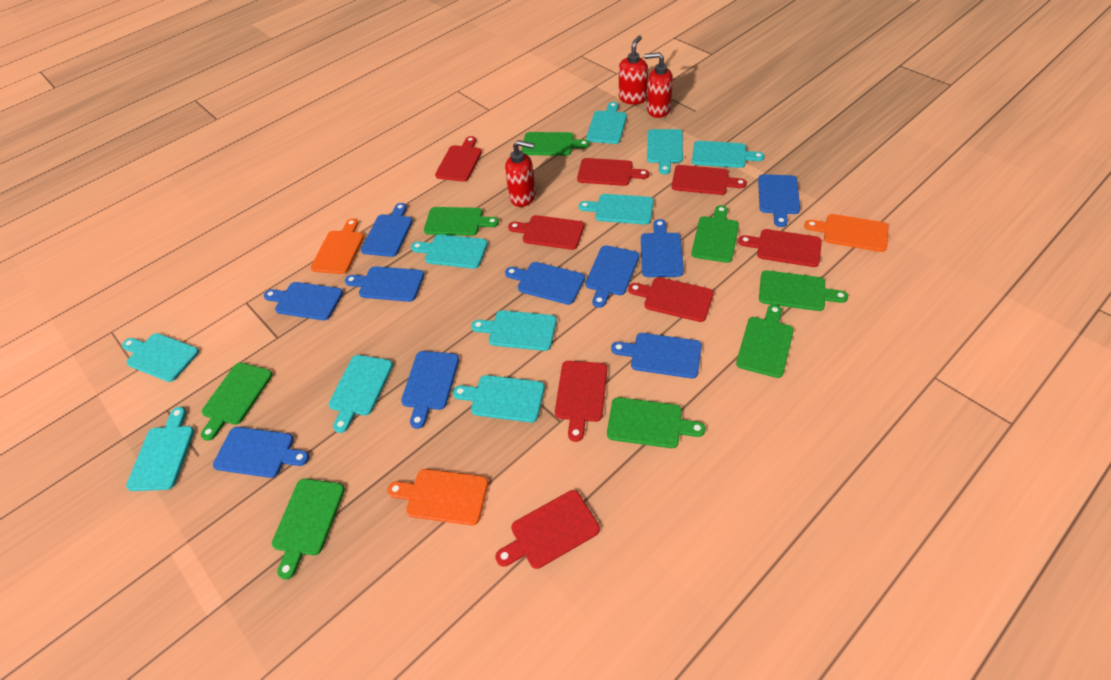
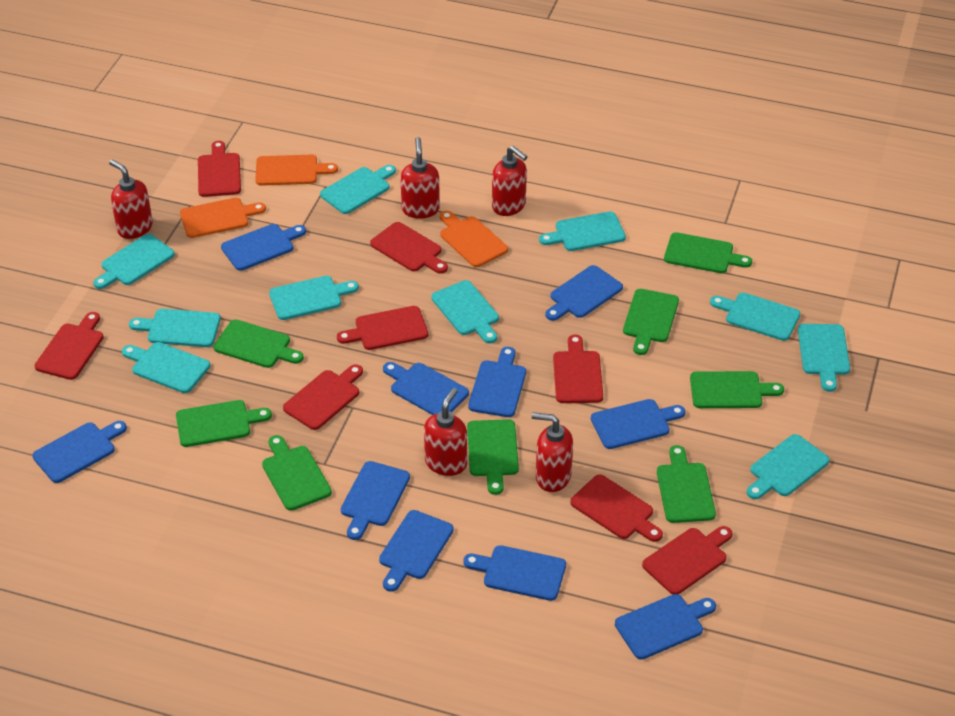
red soap dispenser: 3 -> 5

